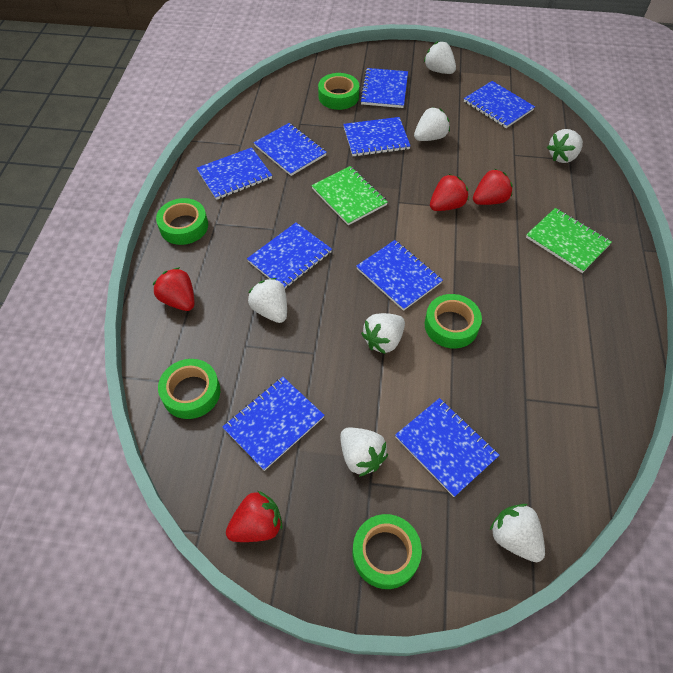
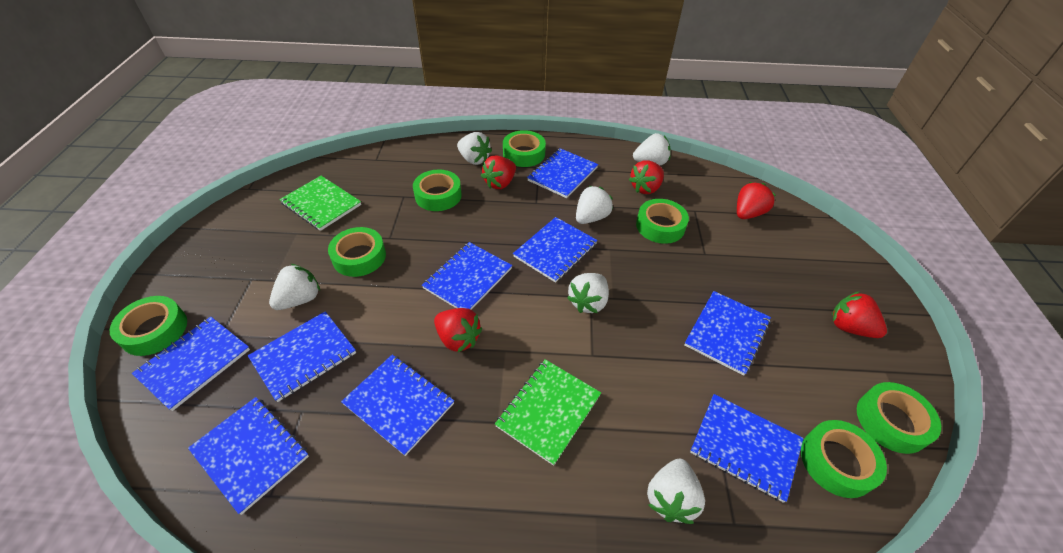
green tape: 5 -> 7
red strawberry: 4 -> 5
white strawberry: 7 -> 6

